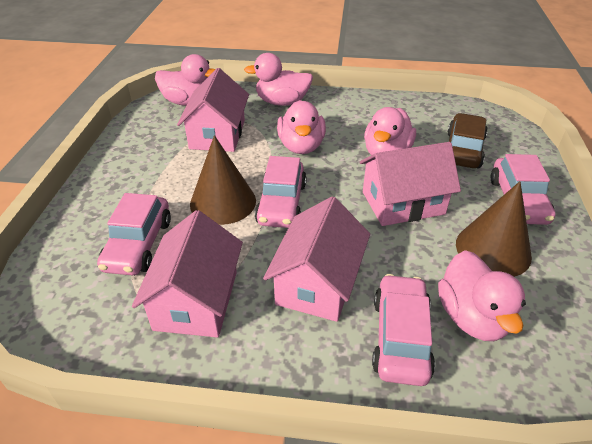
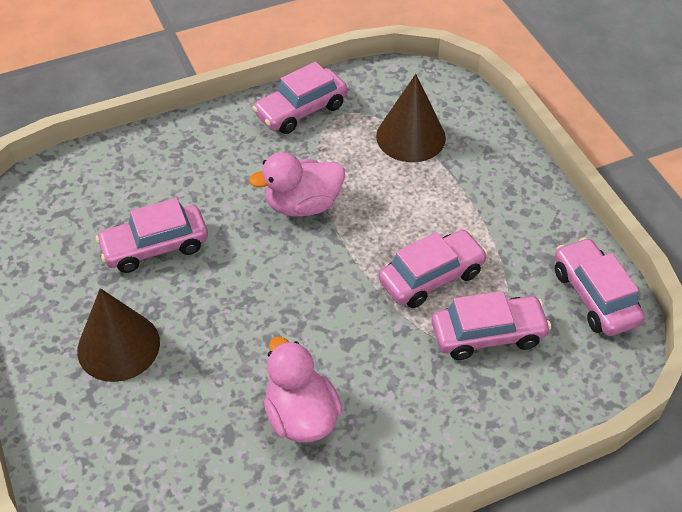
brown car: 1 -> 0
pink car: 4 -> 5
pink duck: 5 -> 2
pink house: 4 -> 0

